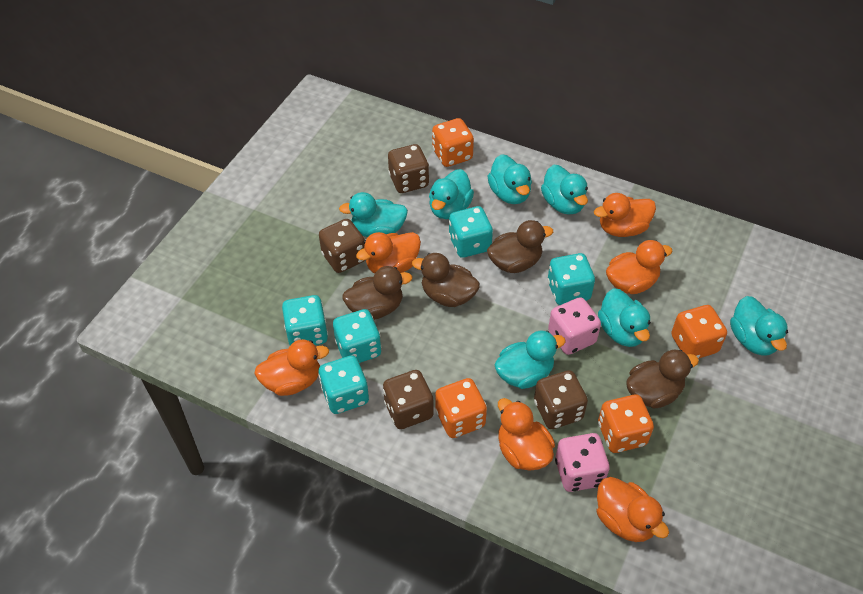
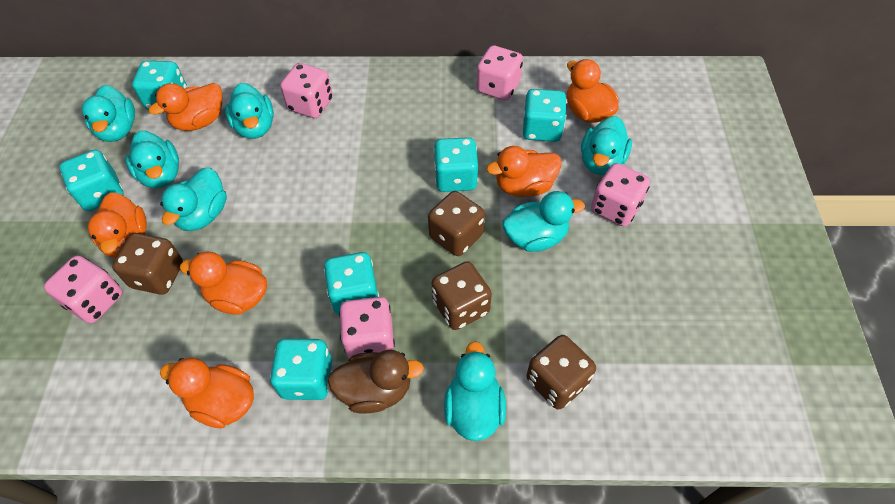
brown duck: 4 -> 1
orange dice: 4 -> 0
pink dice: 2 -> 5
turquoise dice: 5 -> 6

